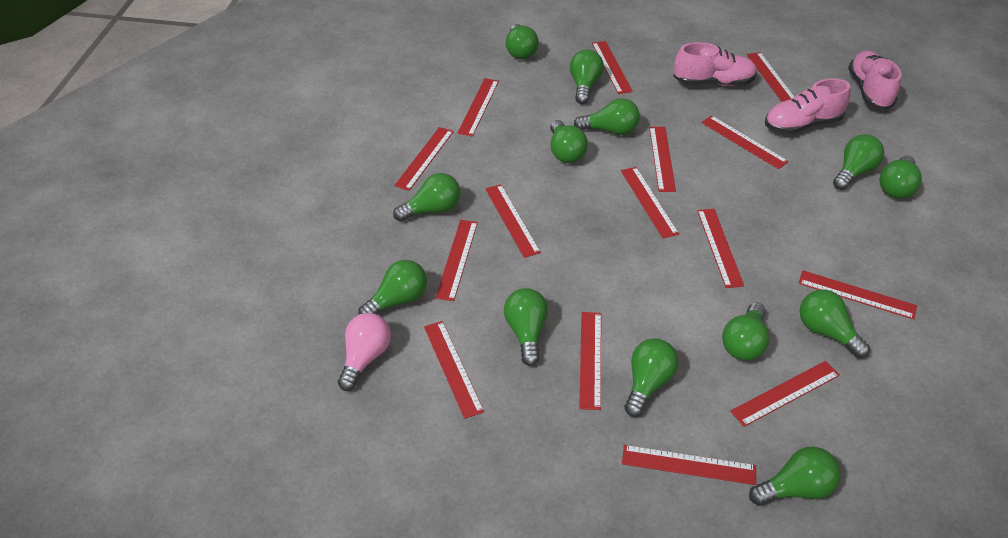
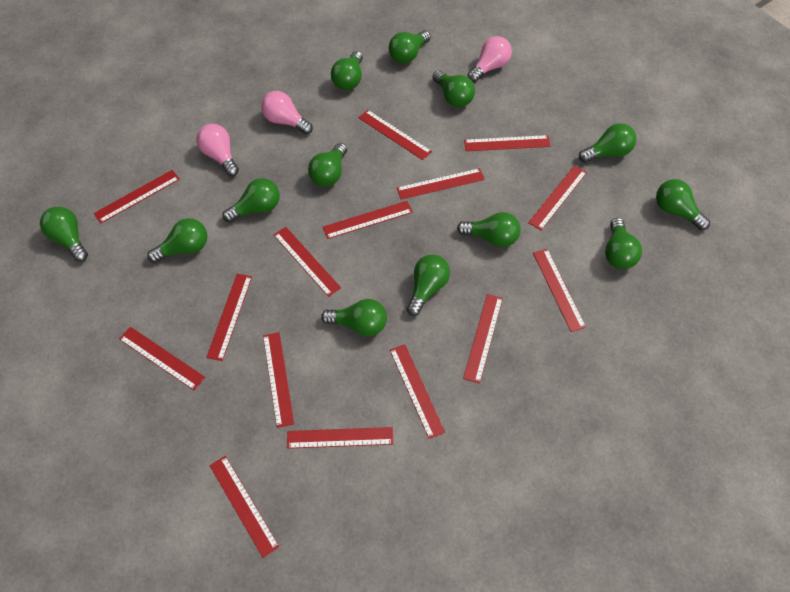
pink light bulb: 1 -> 3
pink shoe: 3 -> 0

